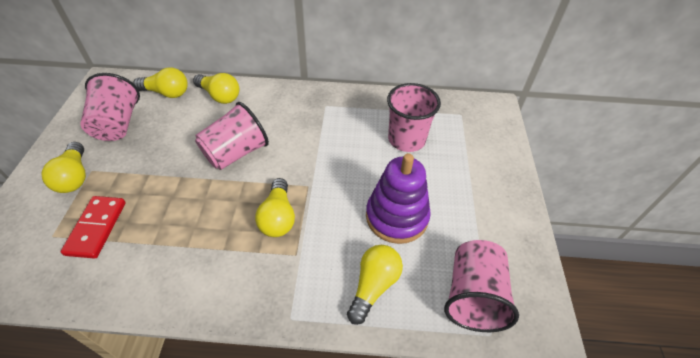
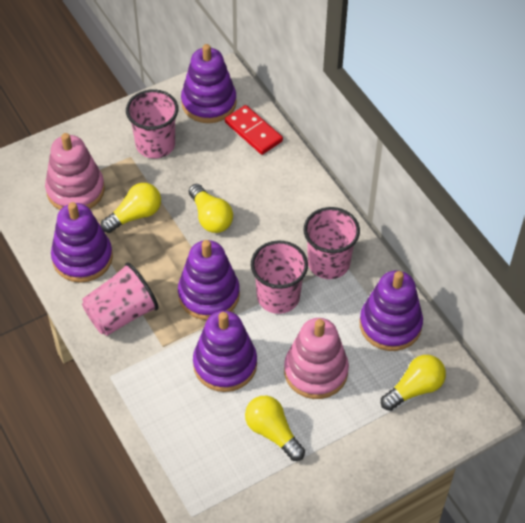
pink stacking toy: 0 -> 2
purple stacking toy: 1 -> 5
yellow light bulb: 5 -> 4

